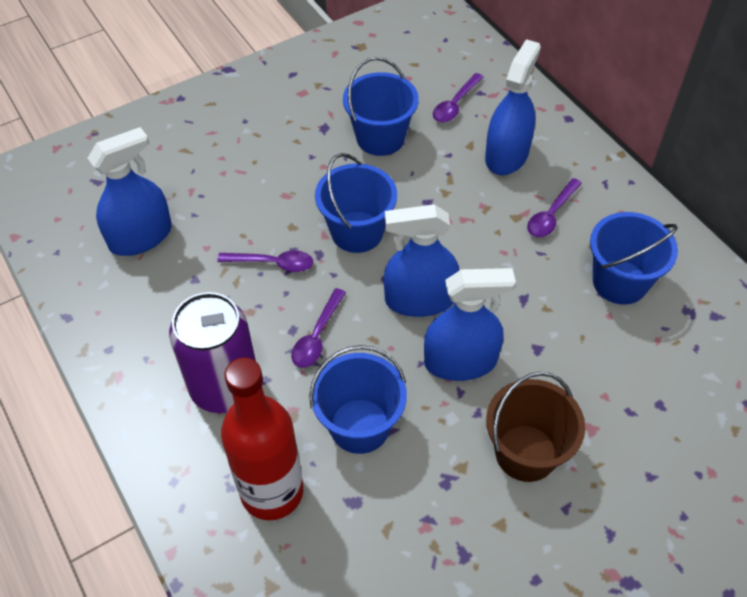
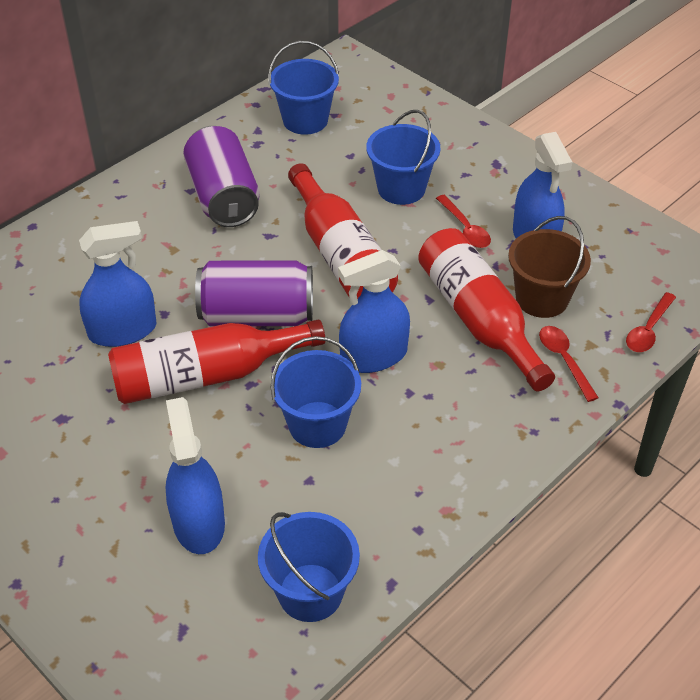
purple can: 1 -> 2
purple spoon: 4 -> 0
red bottle: 1 -> 3
red spoon: 0 -> 3

